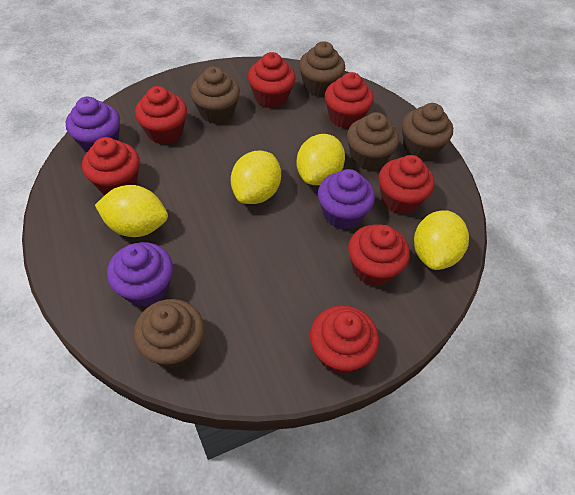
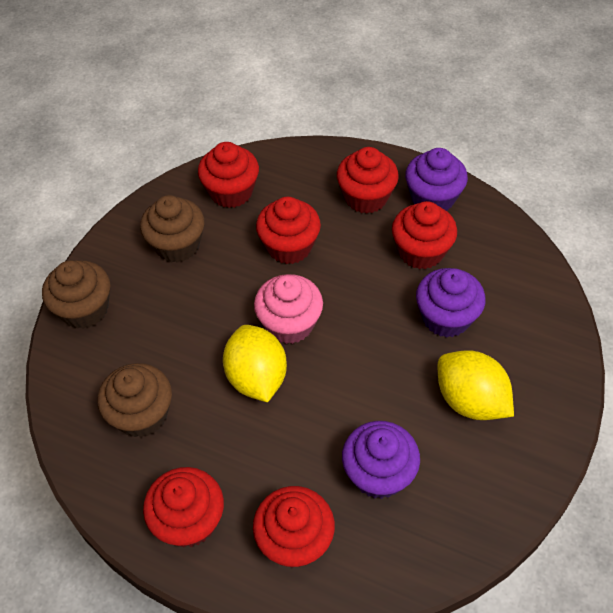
brown cupcake: 5 -> 3
pink cupcake: 0 -> 1
red cupcake: 7 -> 6
yellow lemon: 4 -> 2

